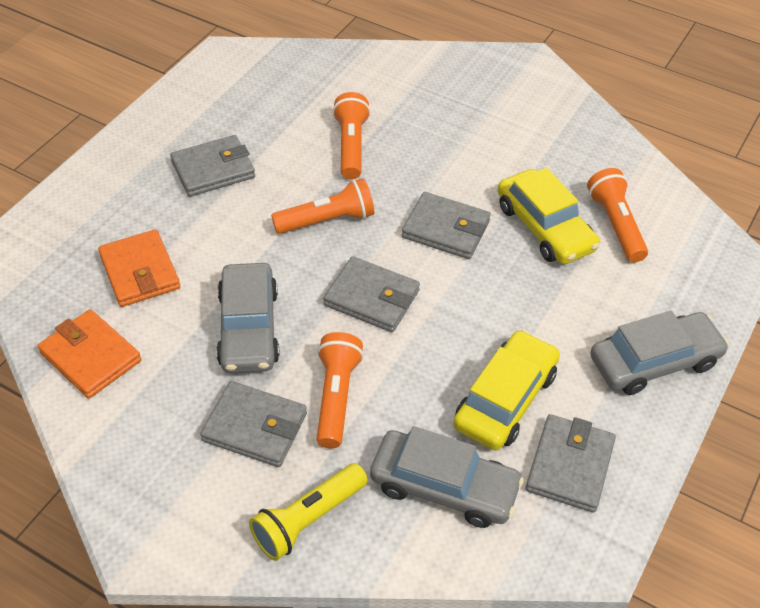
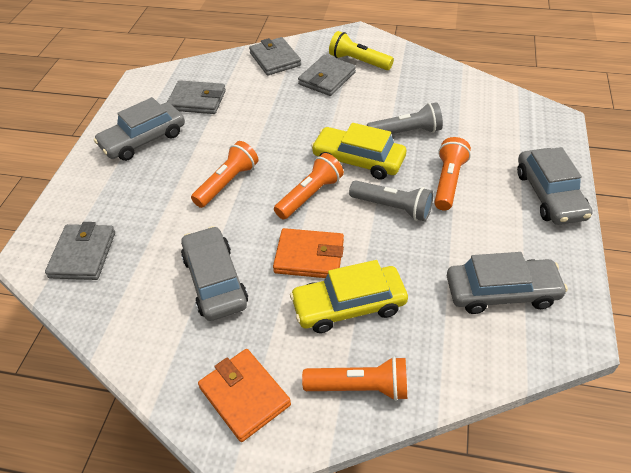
grey car: 3 -> 4
grey flashlight: 0 -> 2
grey wallet: 5 -> 4

